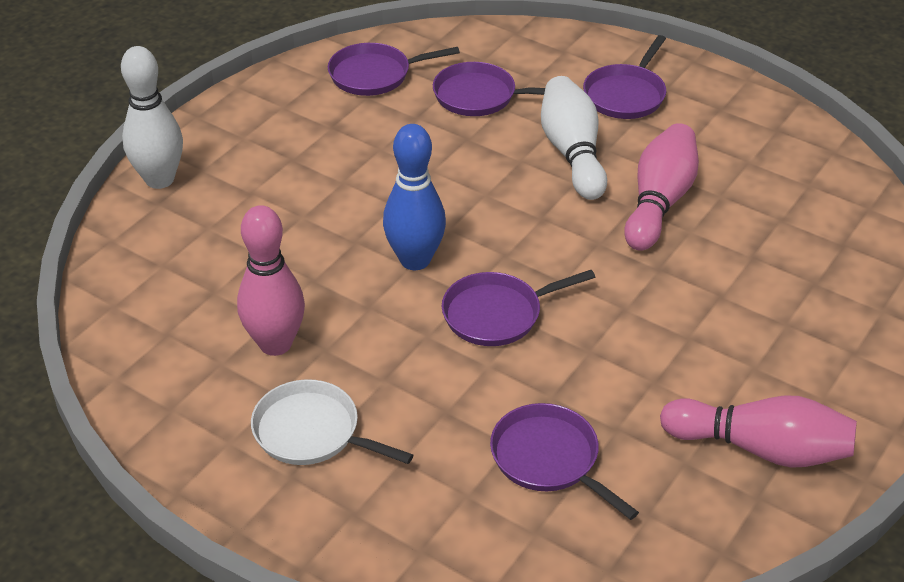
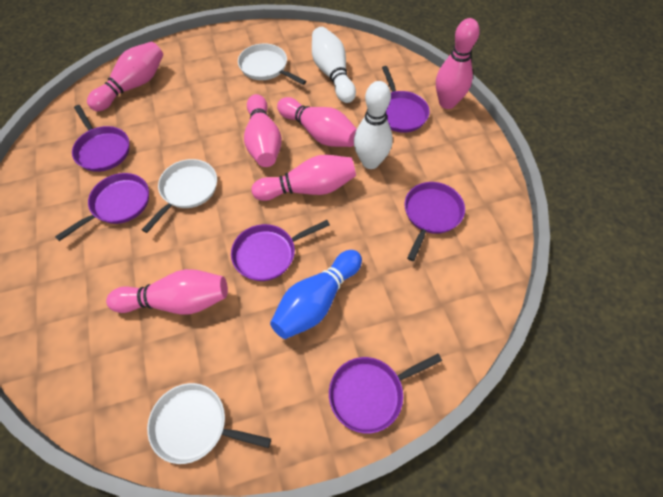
pink bowling pin: 3 -> 6
purple pan: 5 -> 6
white pan: 1 -> 3

